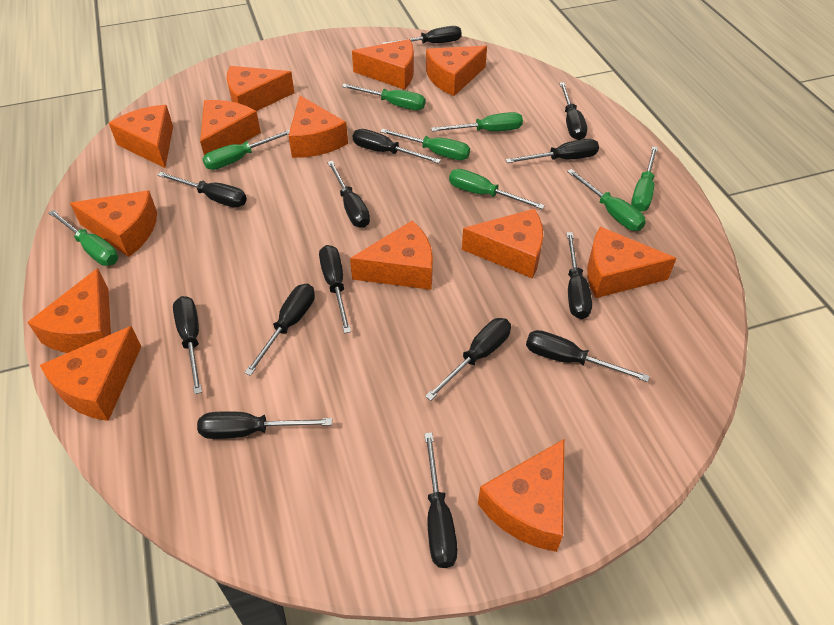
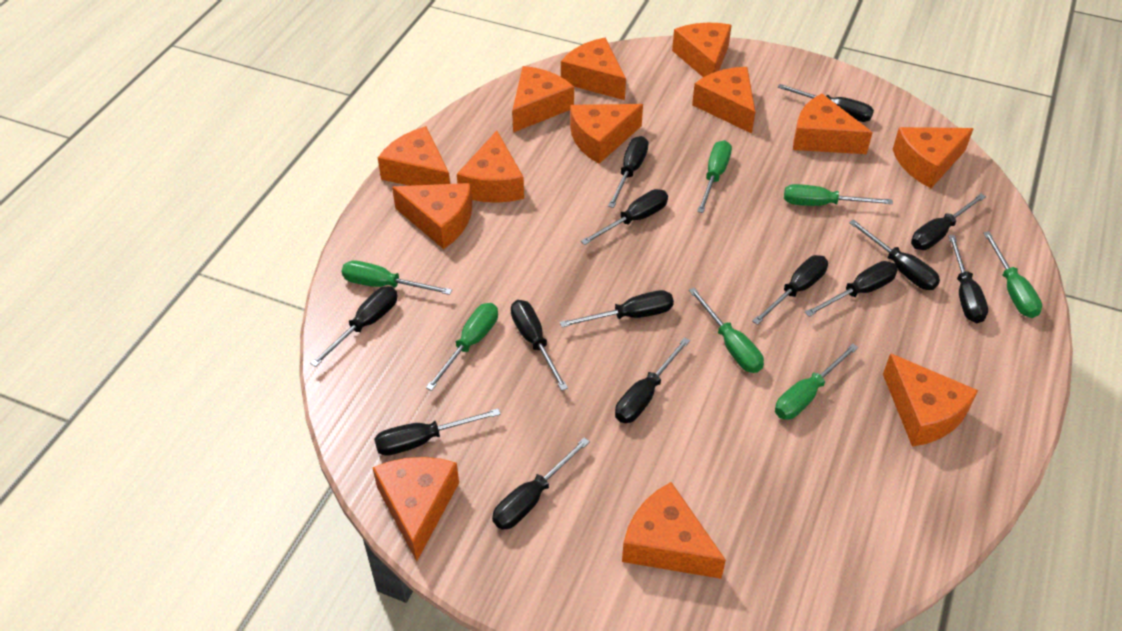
green screwdriver: 8 -> 7

